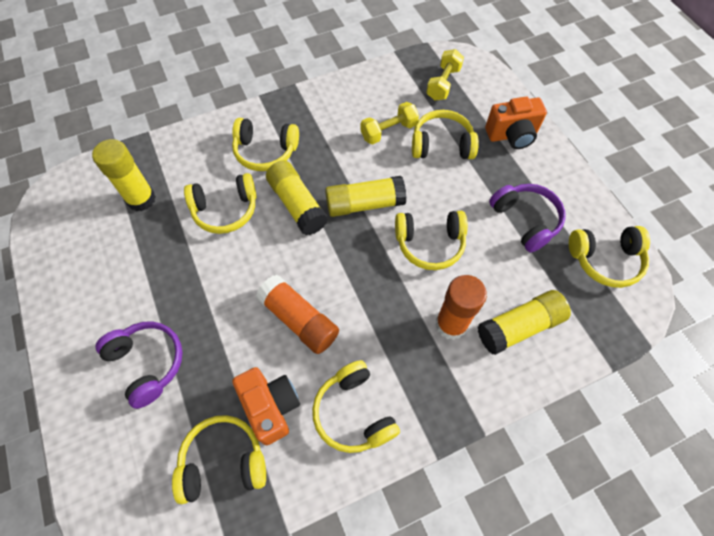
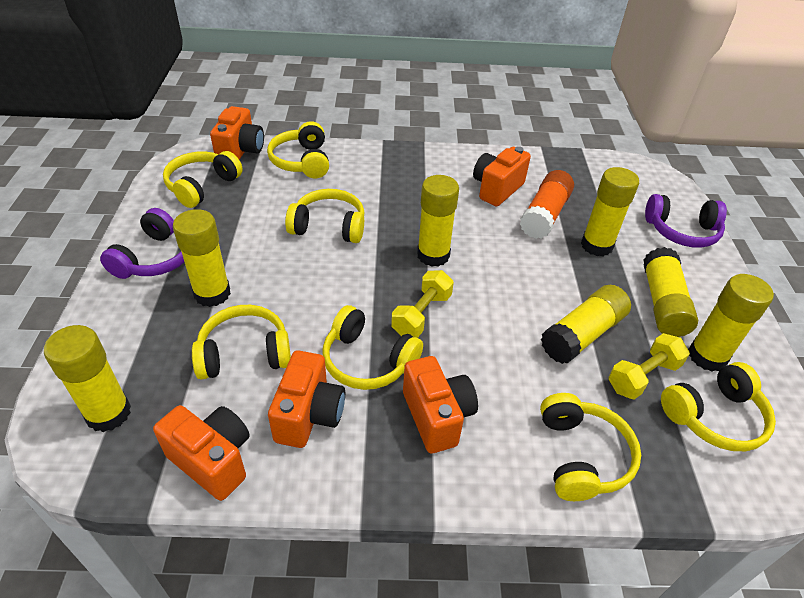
orange camera: 2 -> 5
orange glue stick: 2 -> 1
yellow glue stick: 4 -> 7

